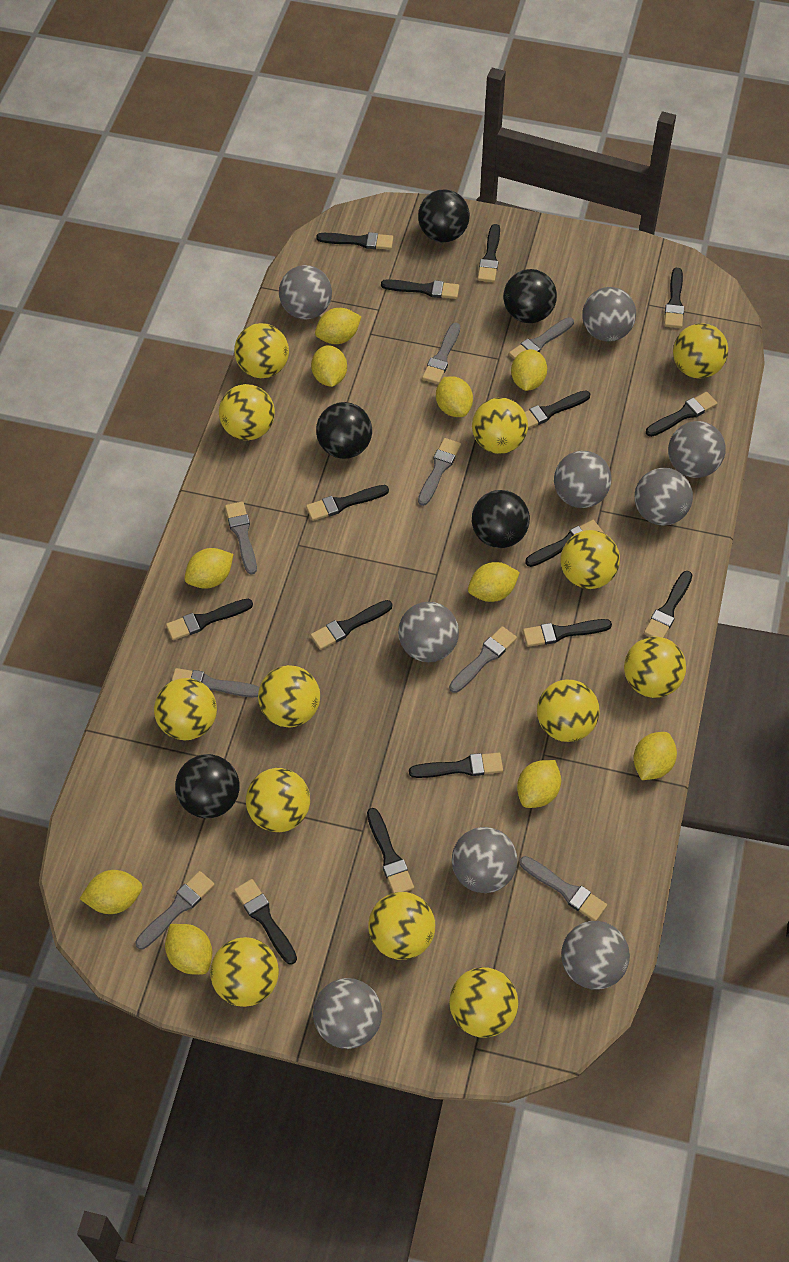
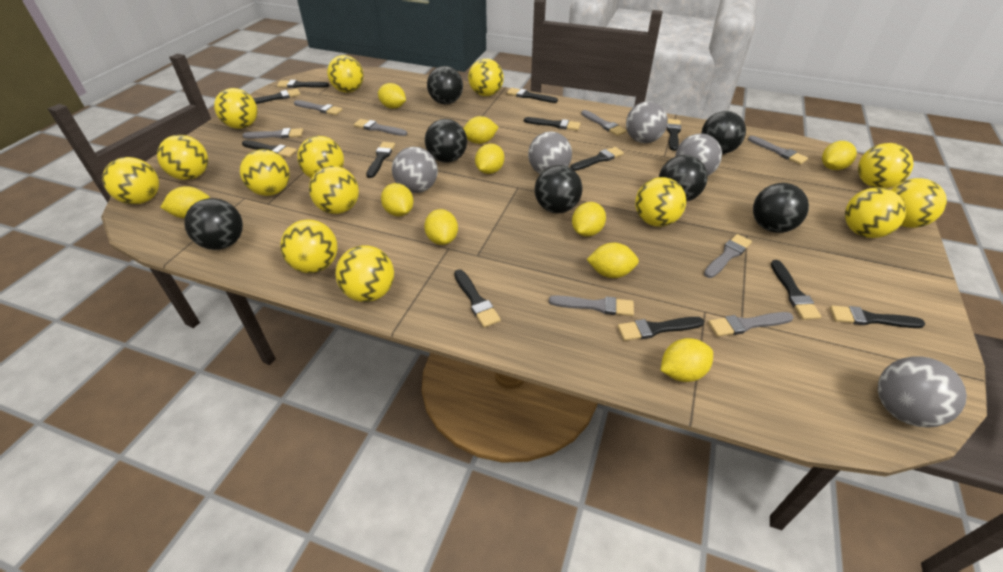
black ball: 5 -> 7
black brush: 15 -> 12
grey ball: 9 -> 5
yellow ball: 13 -> 14

